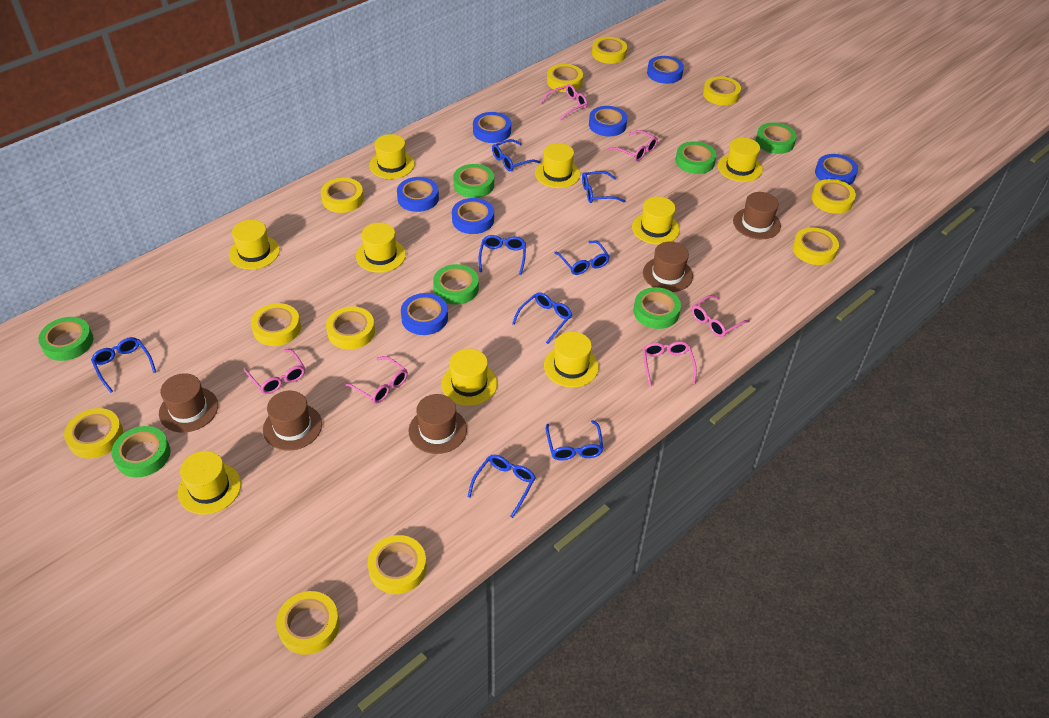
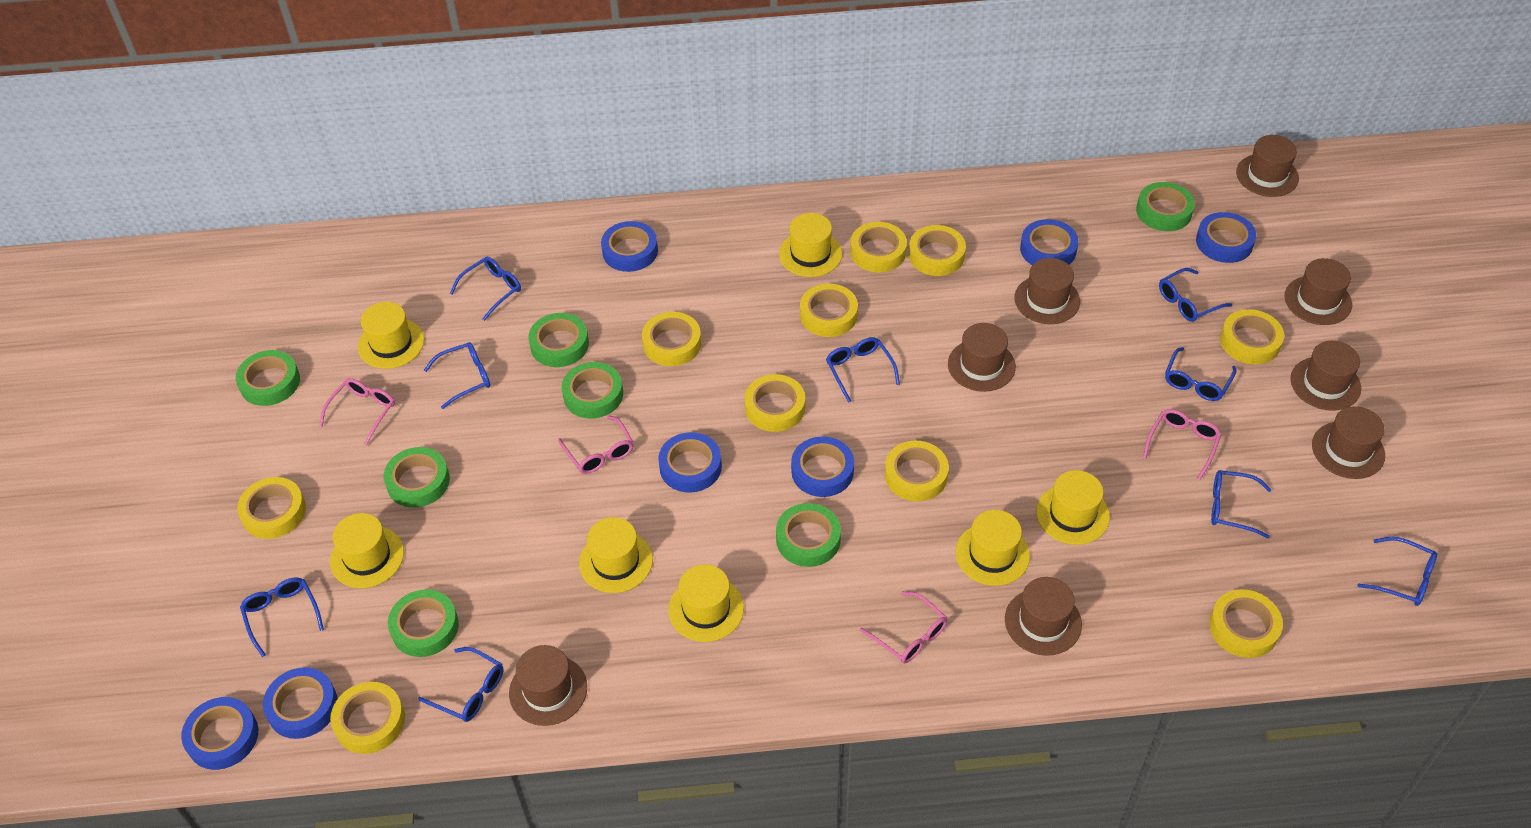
blue glasses: 8 -> 9
brown hat: 5 -> 8
pink glasses: 6 -> 4
yellow hat: 9 -> 7
yellow tape: 11 -> 10

